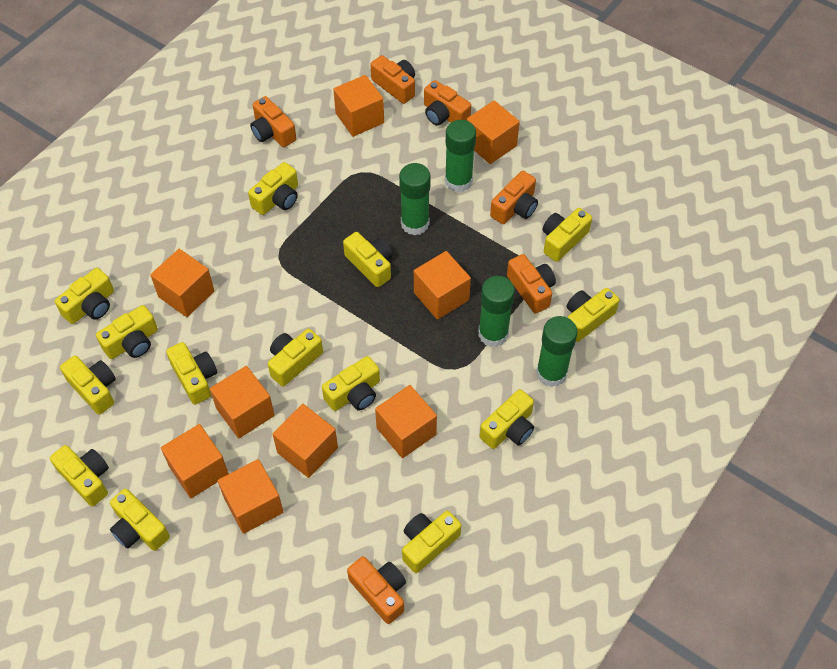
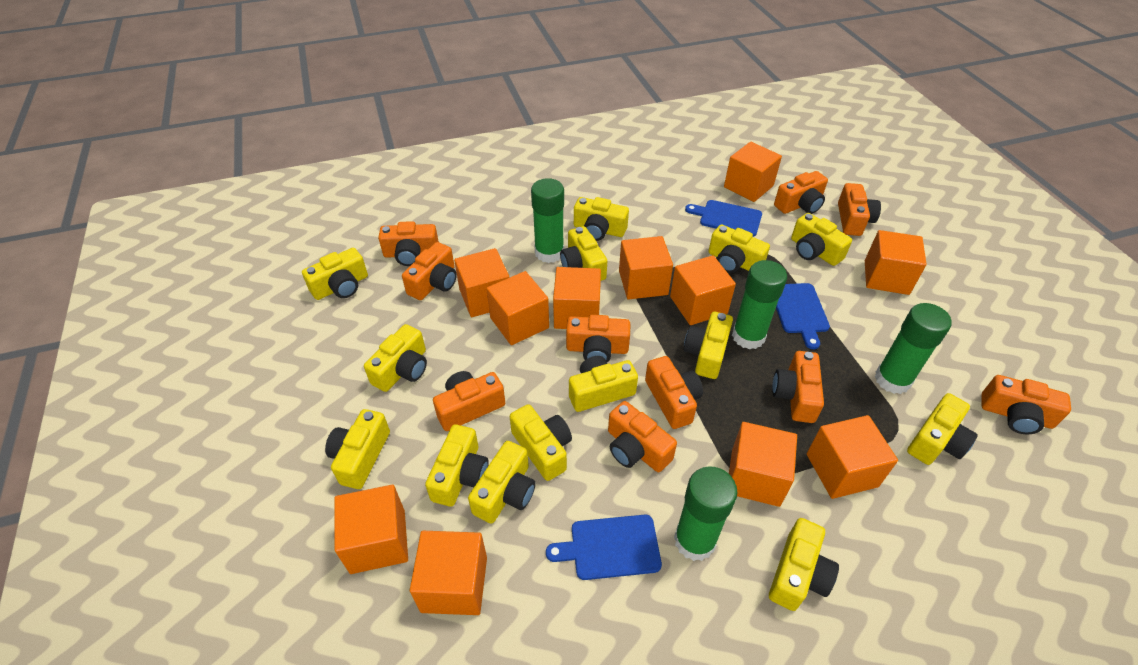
blue cutting board: 0 -> 3
orange camera: 6 -> 10
orange cube: 9 -> 11

